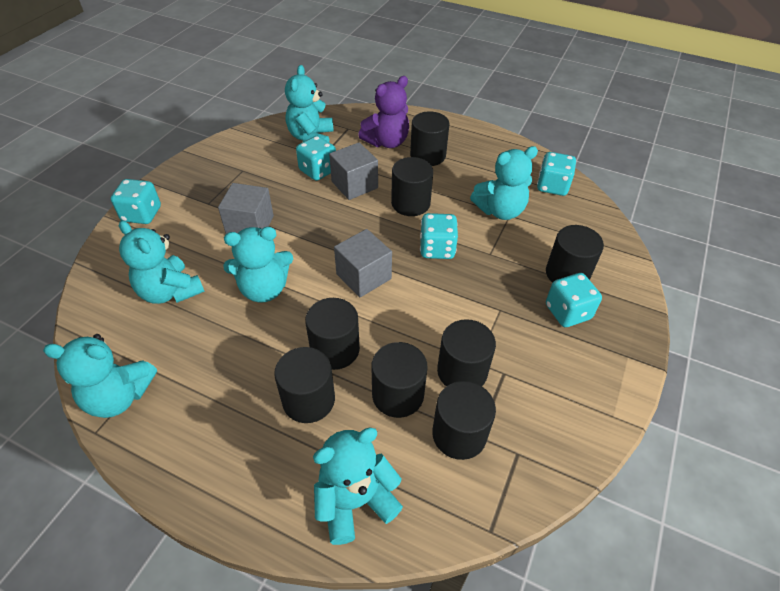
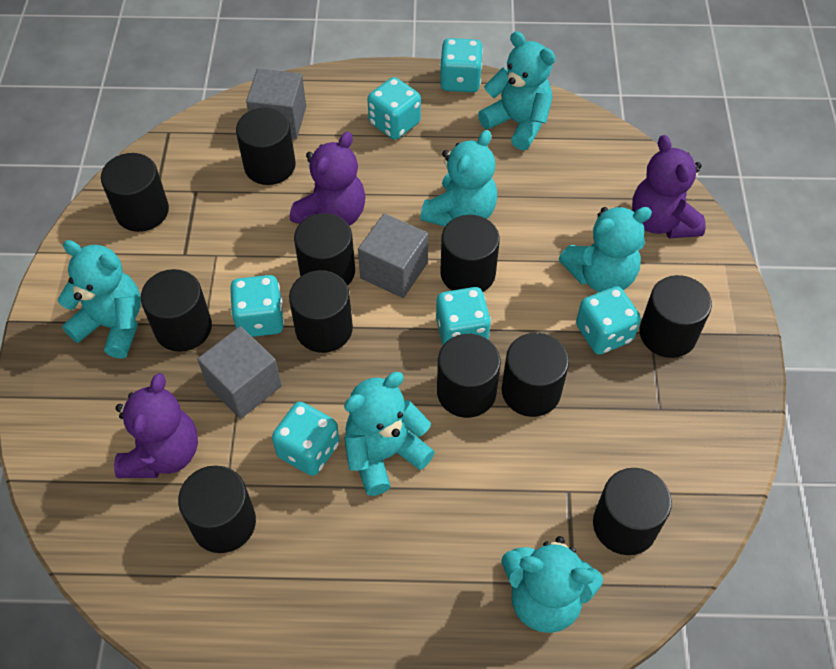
black cylinder: 8 -> 11
purple teddy bear: 1 -> 3
turquoise dice: 5 -> 6

